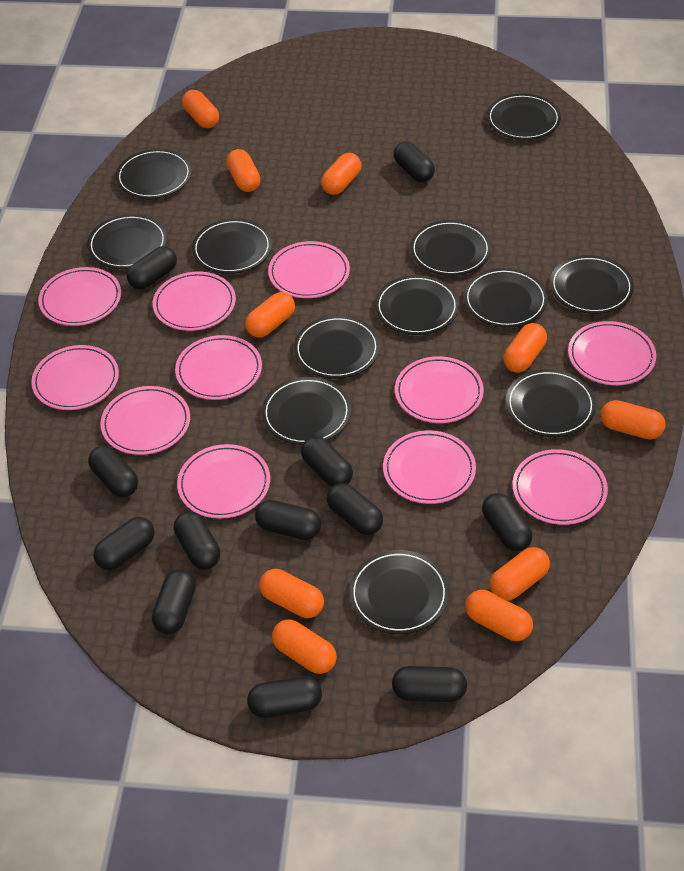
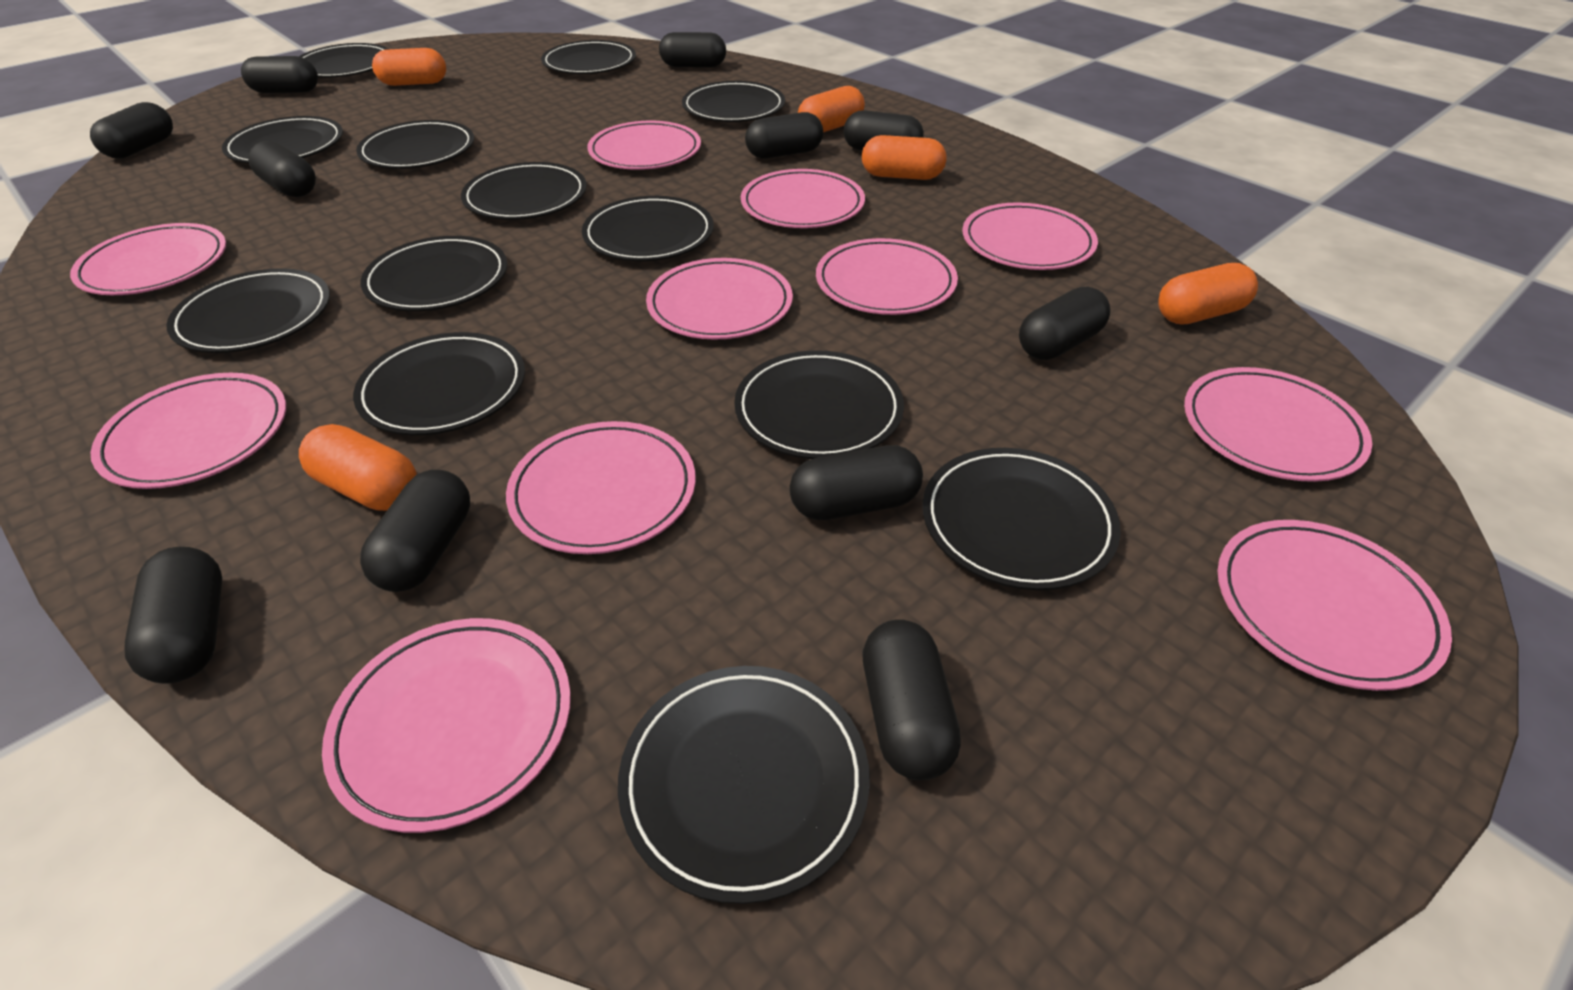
black capsule: 12 -> 11
black plate: 12 -> 13
orange capsule: 10 -> 5

